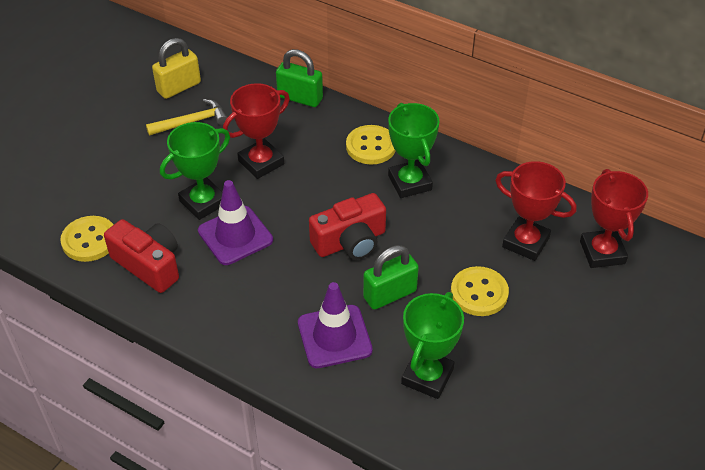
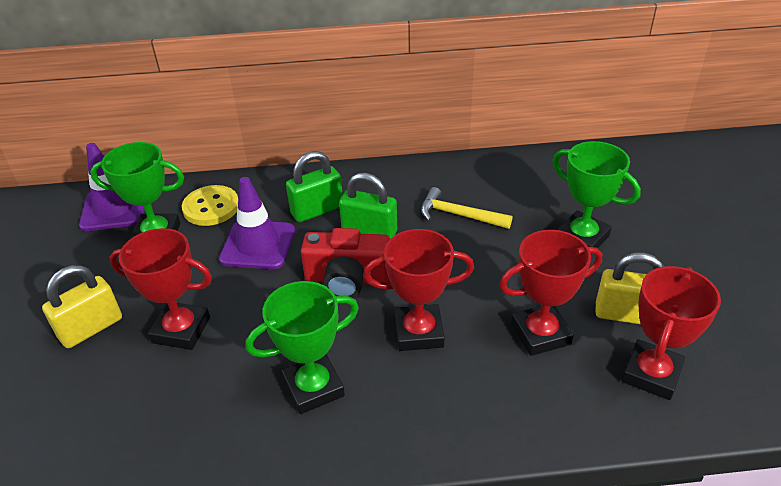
red camera: 2 -> 1
red trophy: 3 -> 4
yellow button: 3 -> 1
yellow padlock: 1 -> 2

